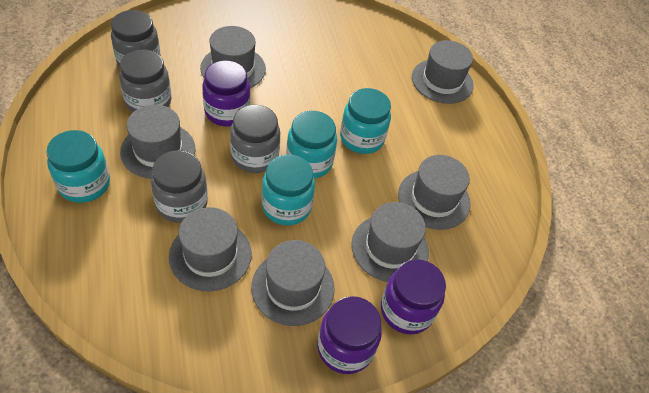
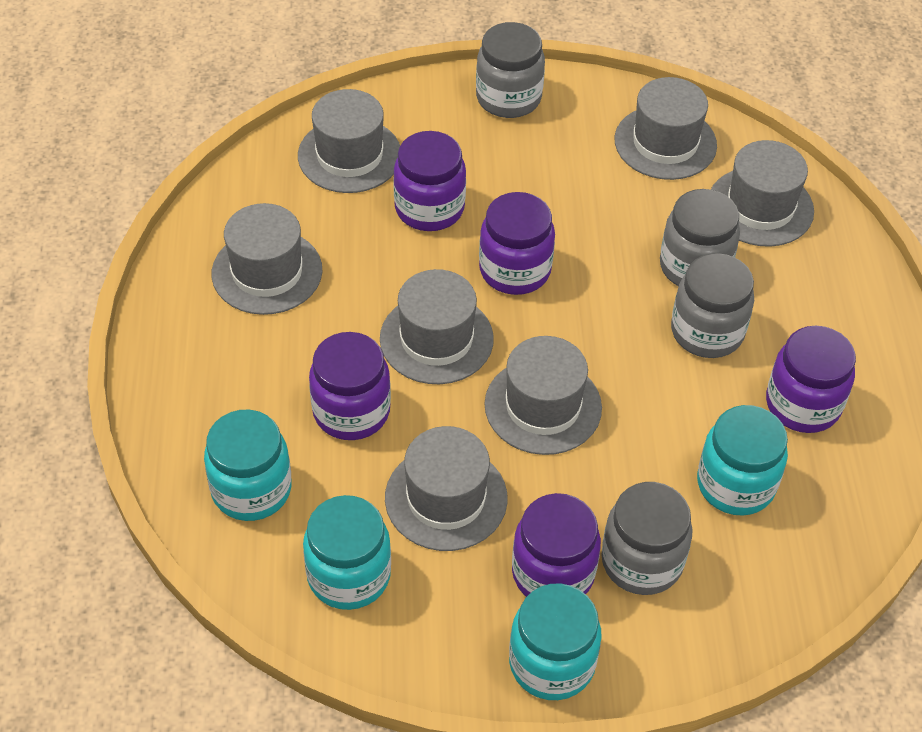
purple jar: 3 -> 5

